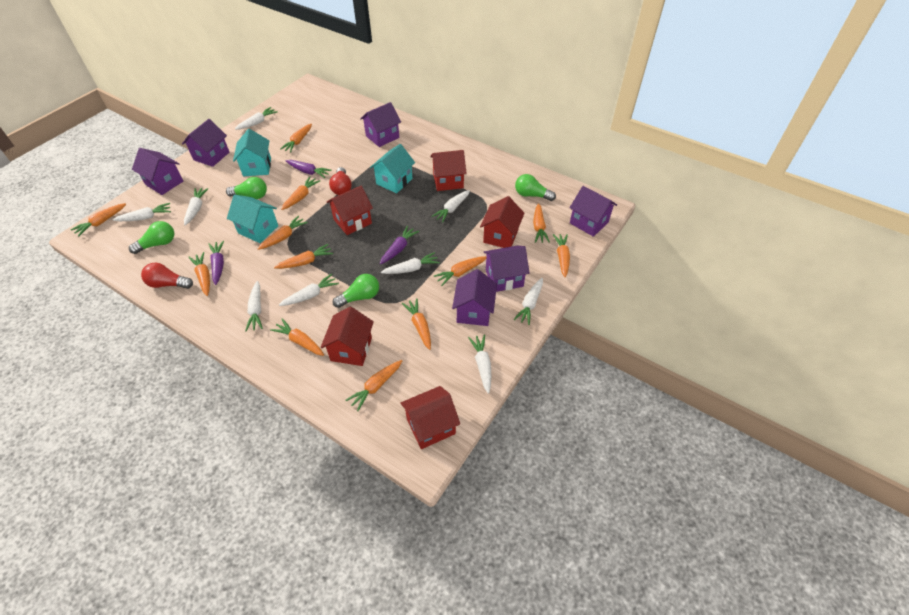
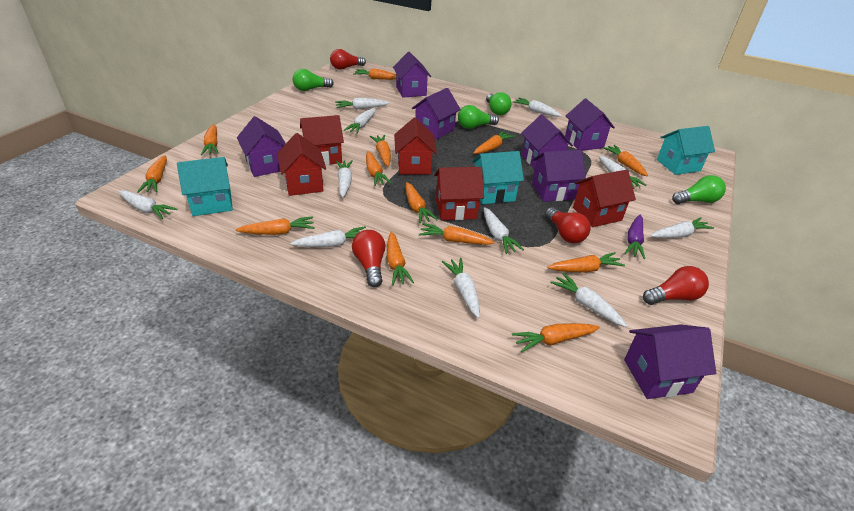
orange carrot: 12 -> 13
purple carrot: 3 -> 1
purple house: 6 -> 7
red light bulb: 2 -> 4
white carrot: 9 -> 11

